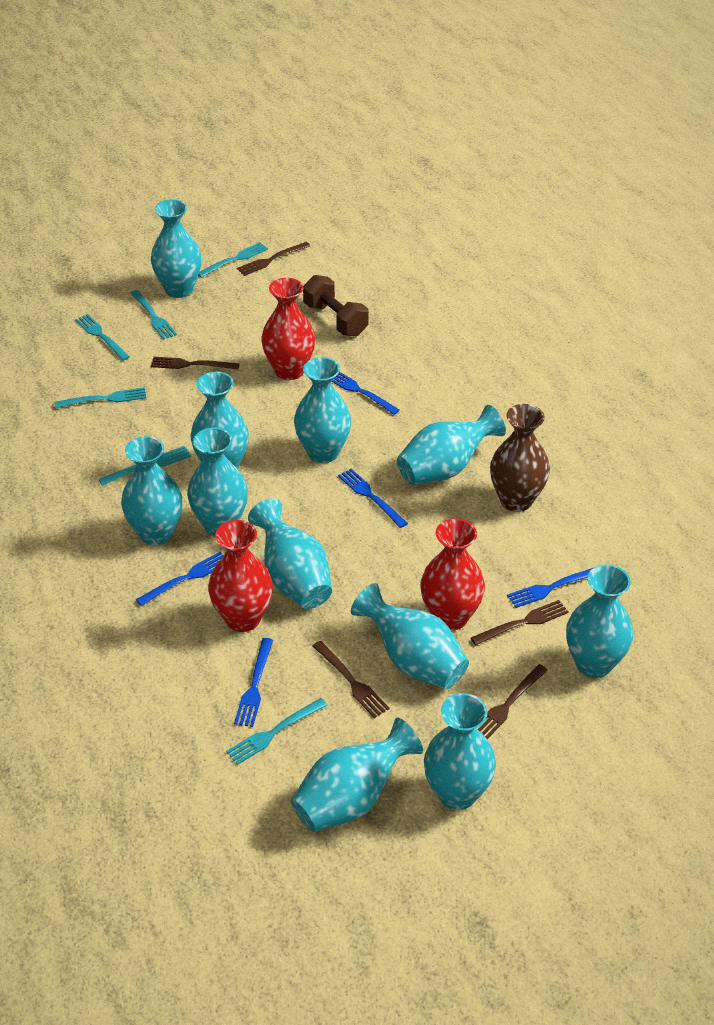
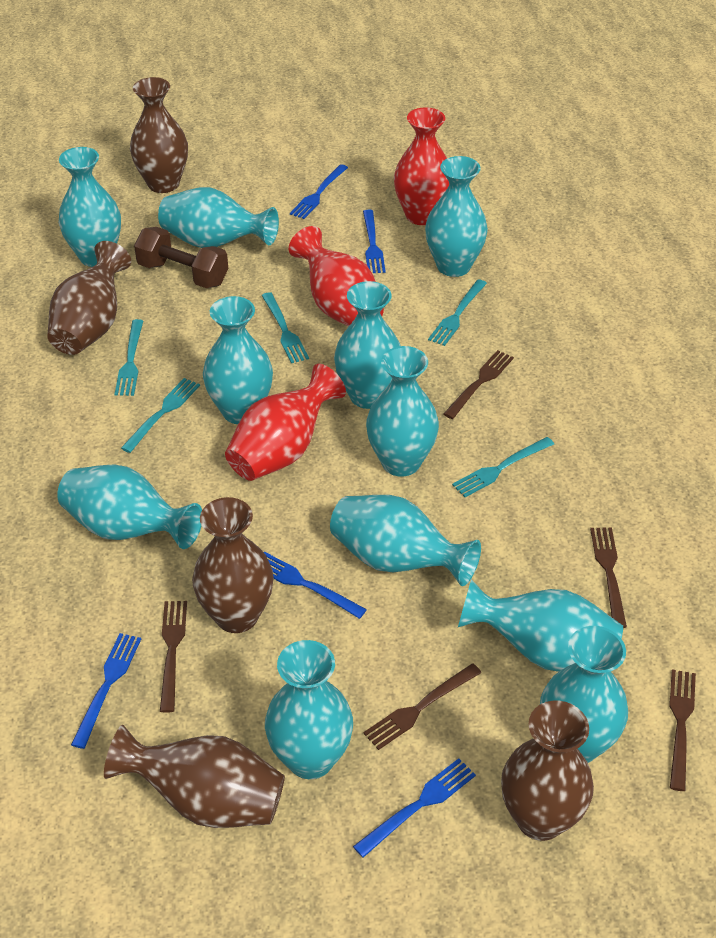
brown vase: 1 -> 5
turquoise fork: 6 -> 5

